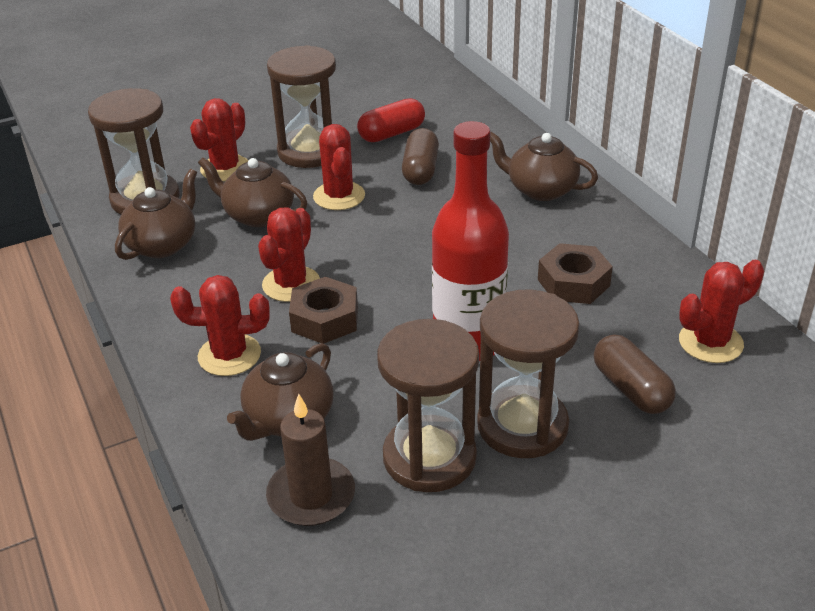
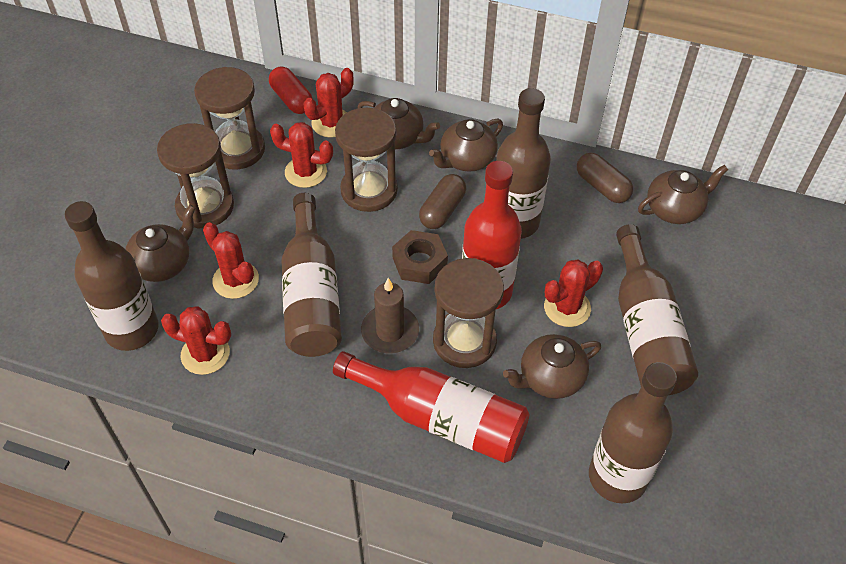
brown bottle: 0 -> 5
brown nut: 2 -> 1
brown teapot: 4 -> 5
red bottle: 1 -> 2

